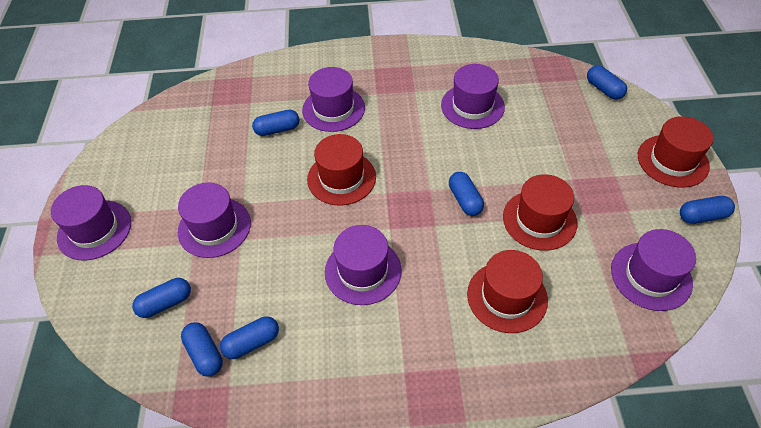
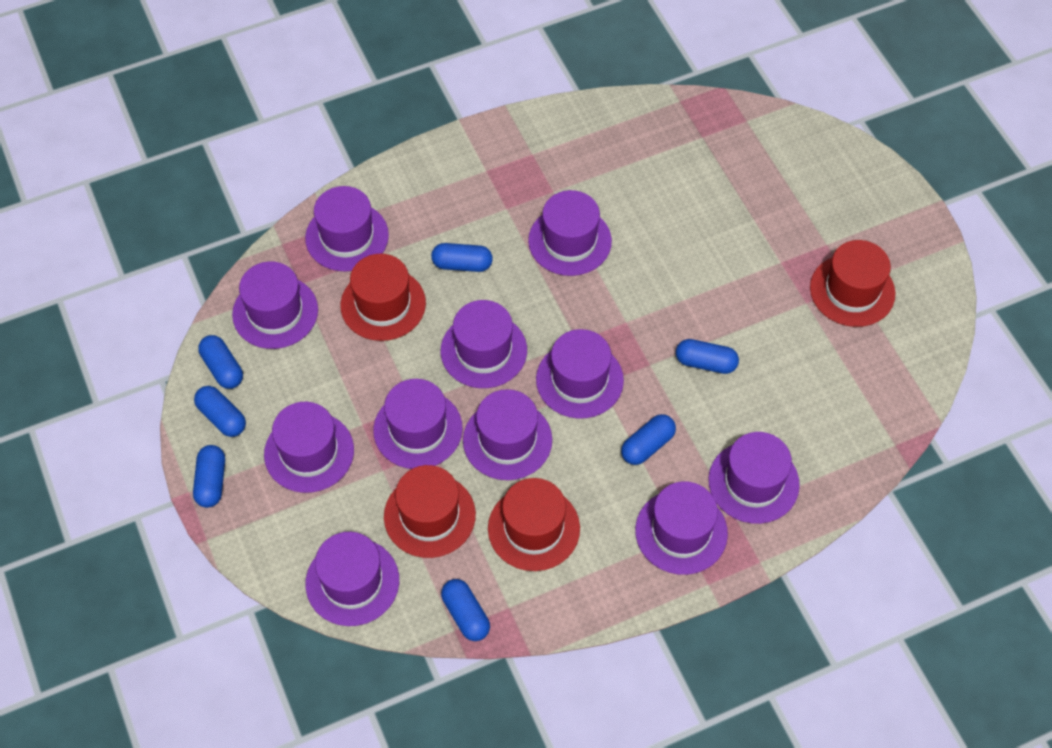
purple hat: 6 -> 11

